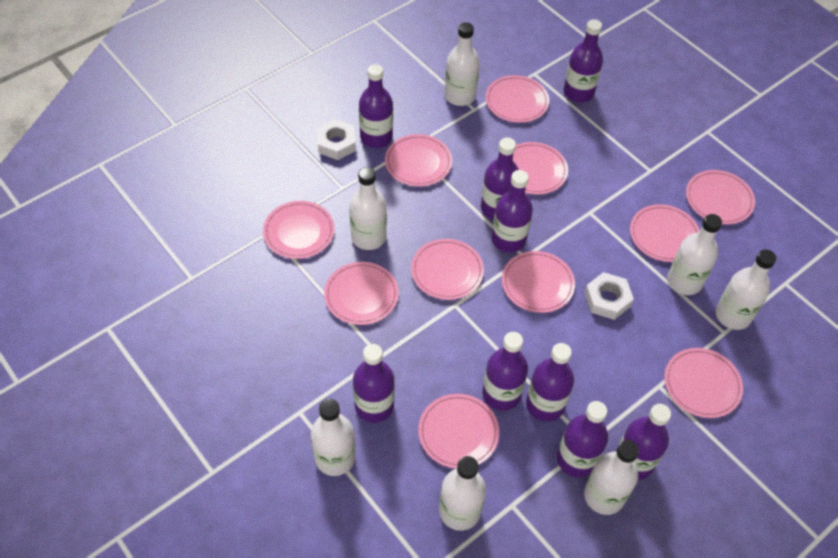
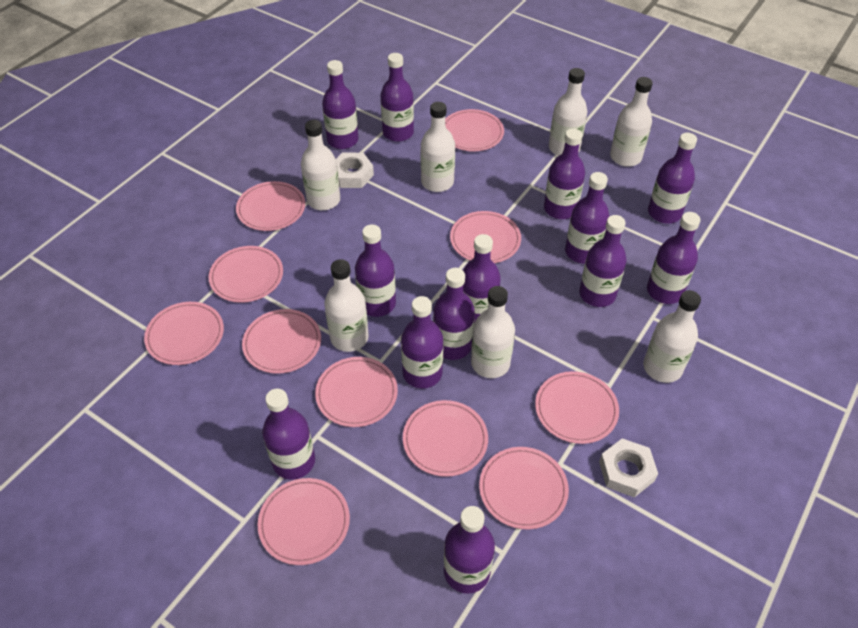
purple bottle: 9 -> 13

